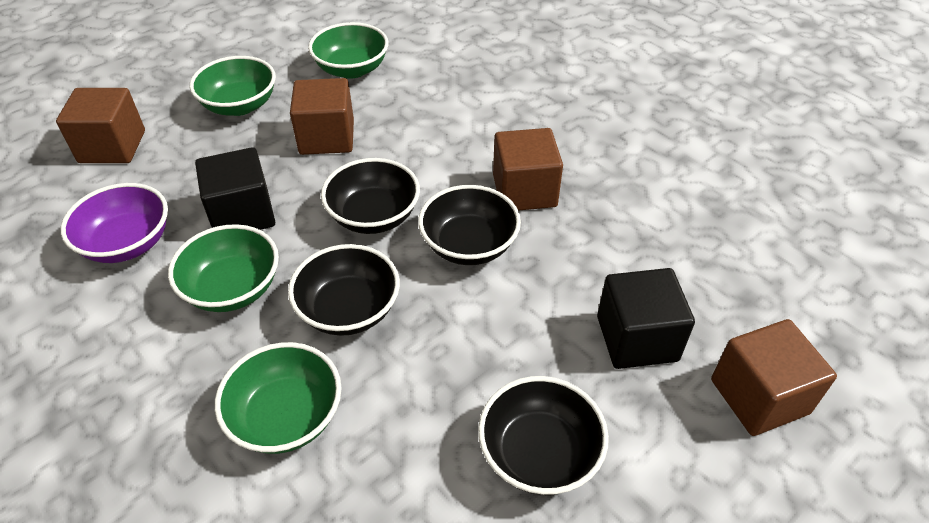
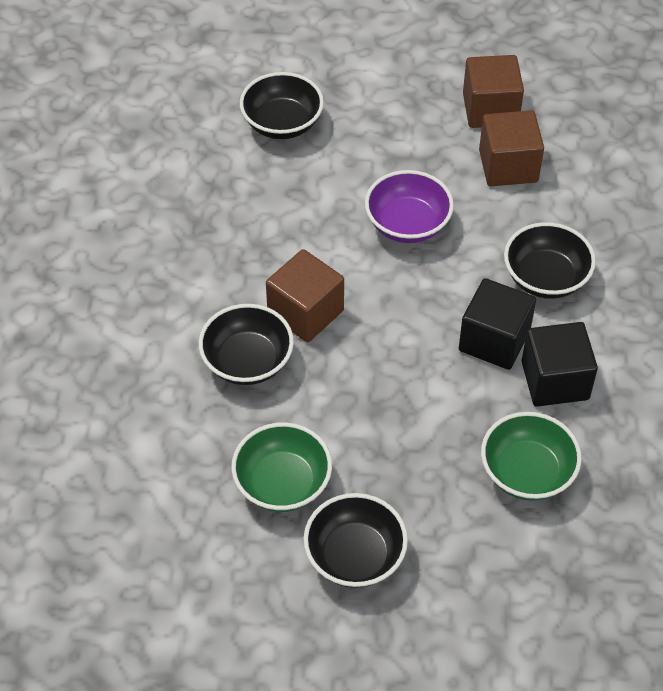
brown cube: 4 -> 3
green bowl: 4 -> 2

